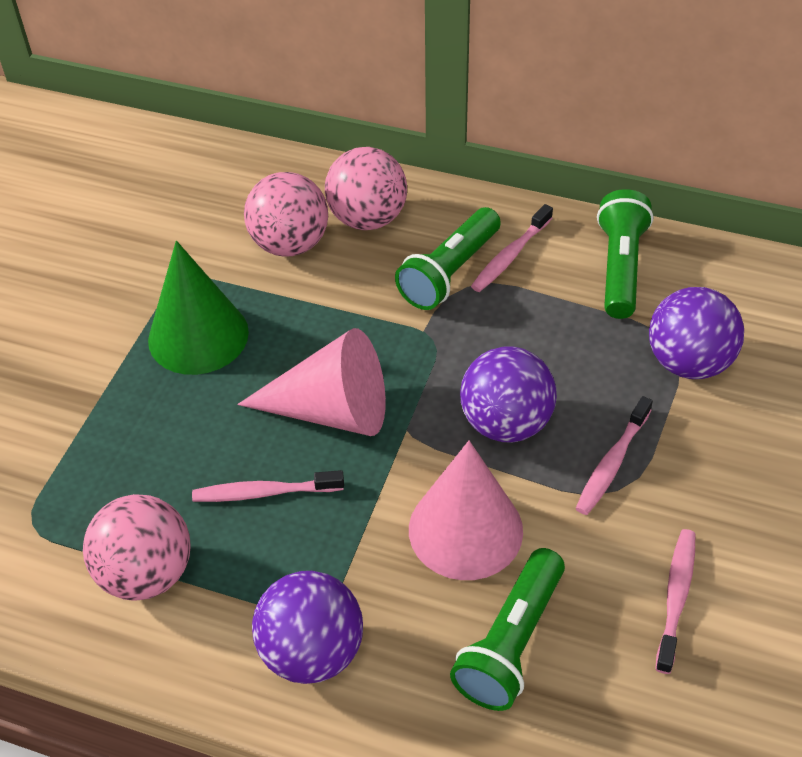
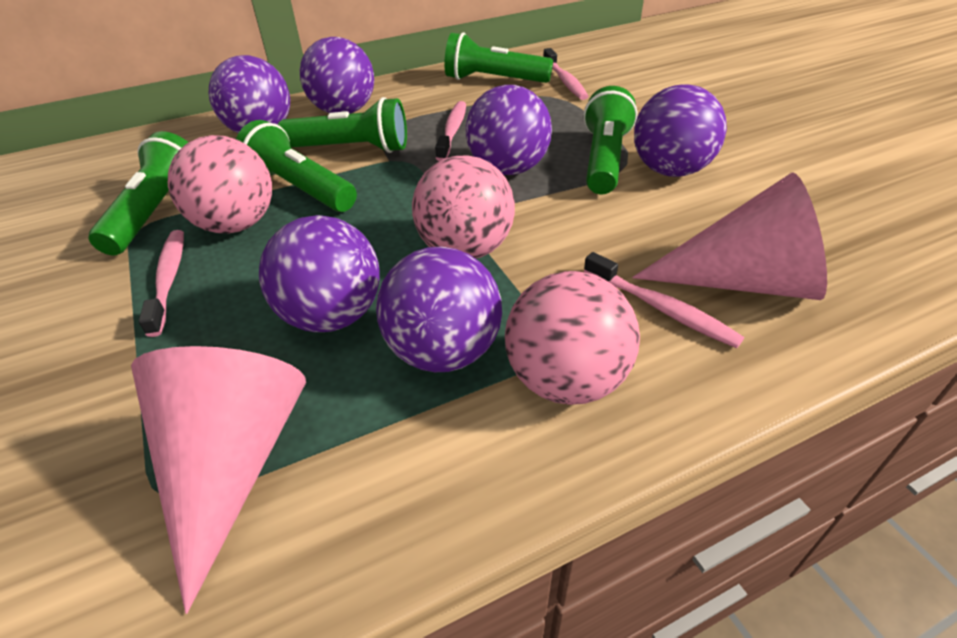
green cone: 1 -> 0
green flashlight: 3 -> 5
purple ball: 3 -> 6

